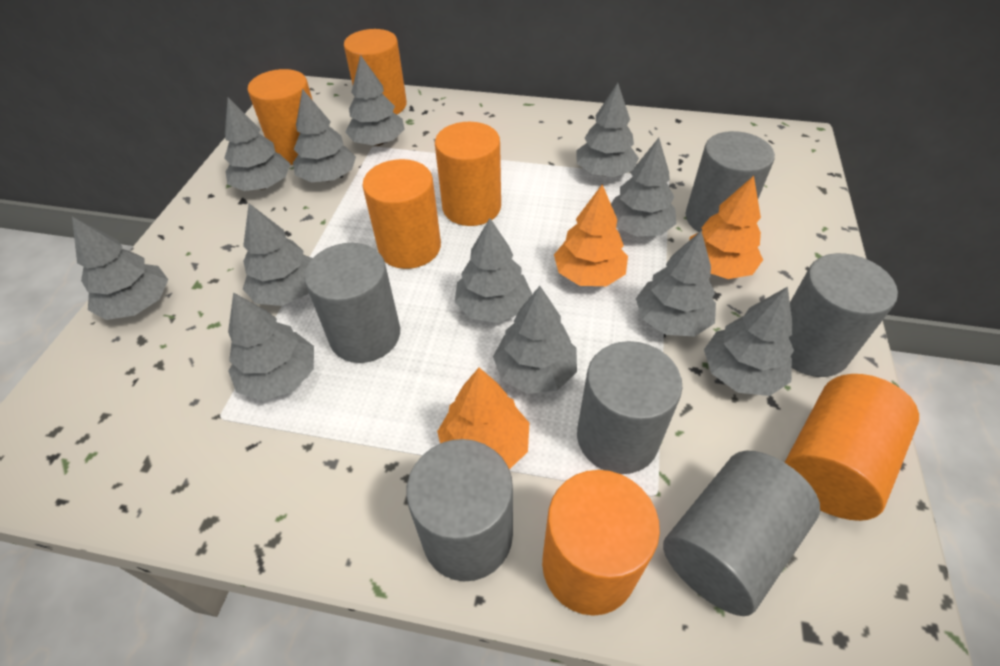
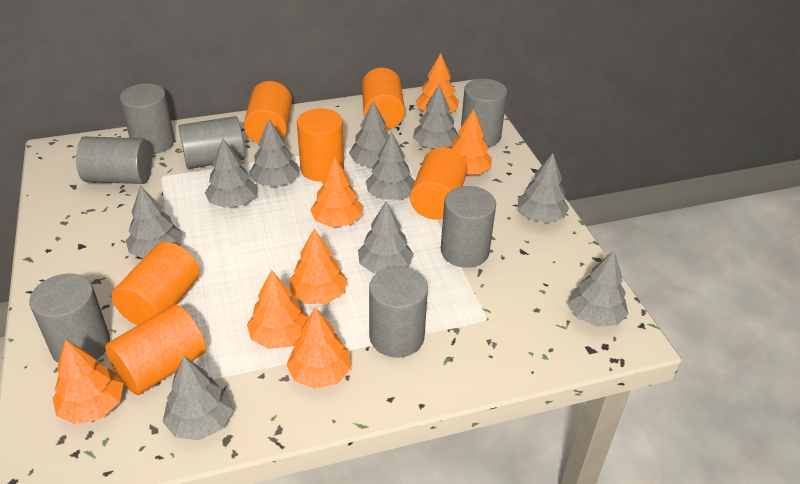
grey cylinder: 6 -> 7
grey tree: 12 -> 10
orange tree: 3 -> 7

